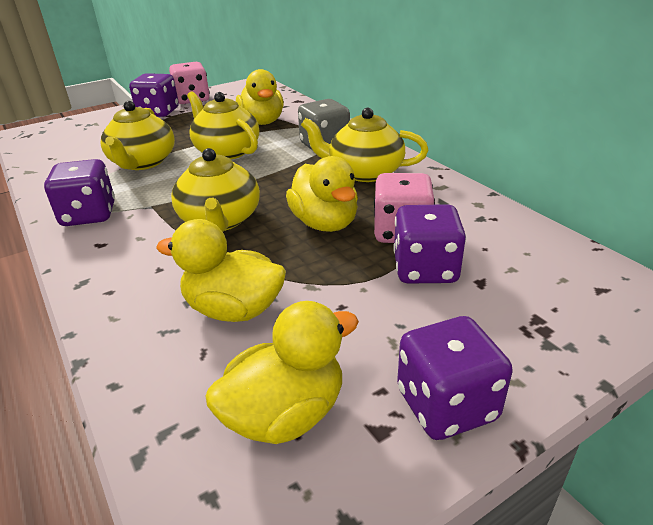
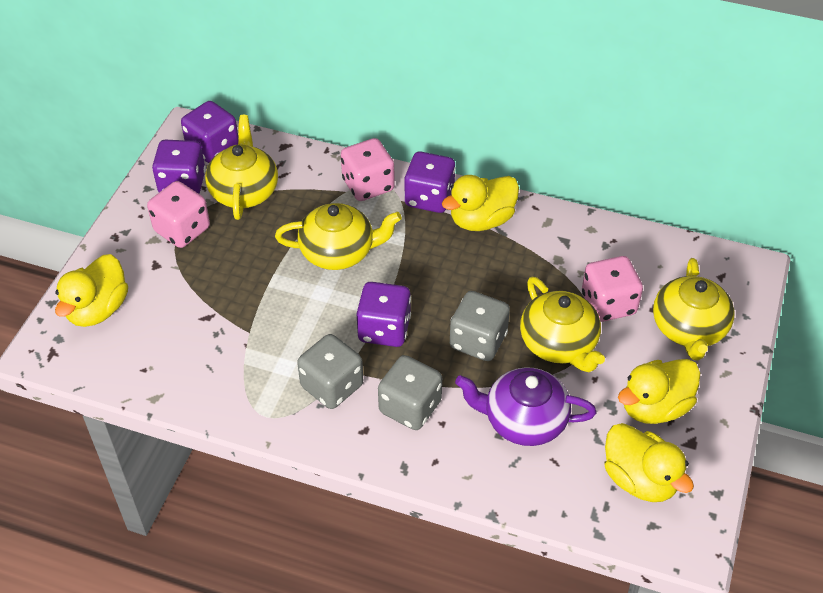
grey dice: 1 -> 3
pink dice: 2 -> 3
purple teapot: 0 -> 1

